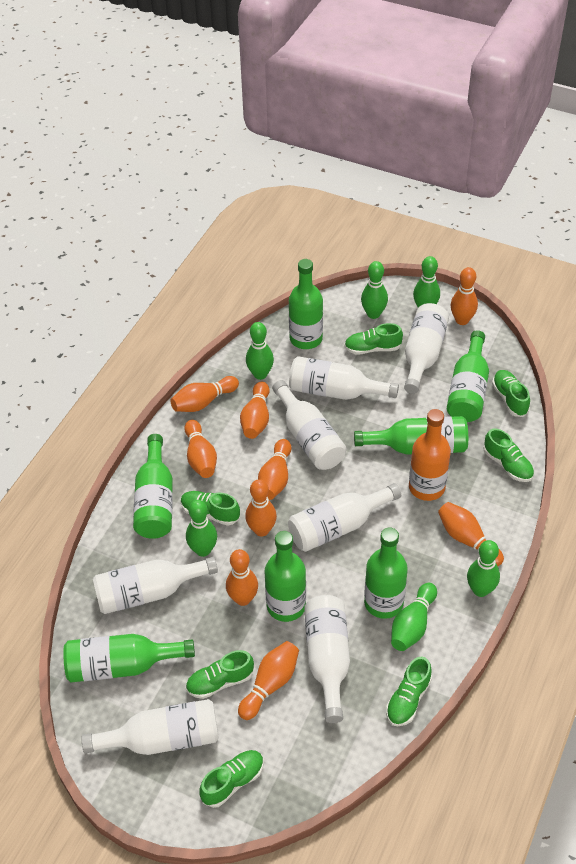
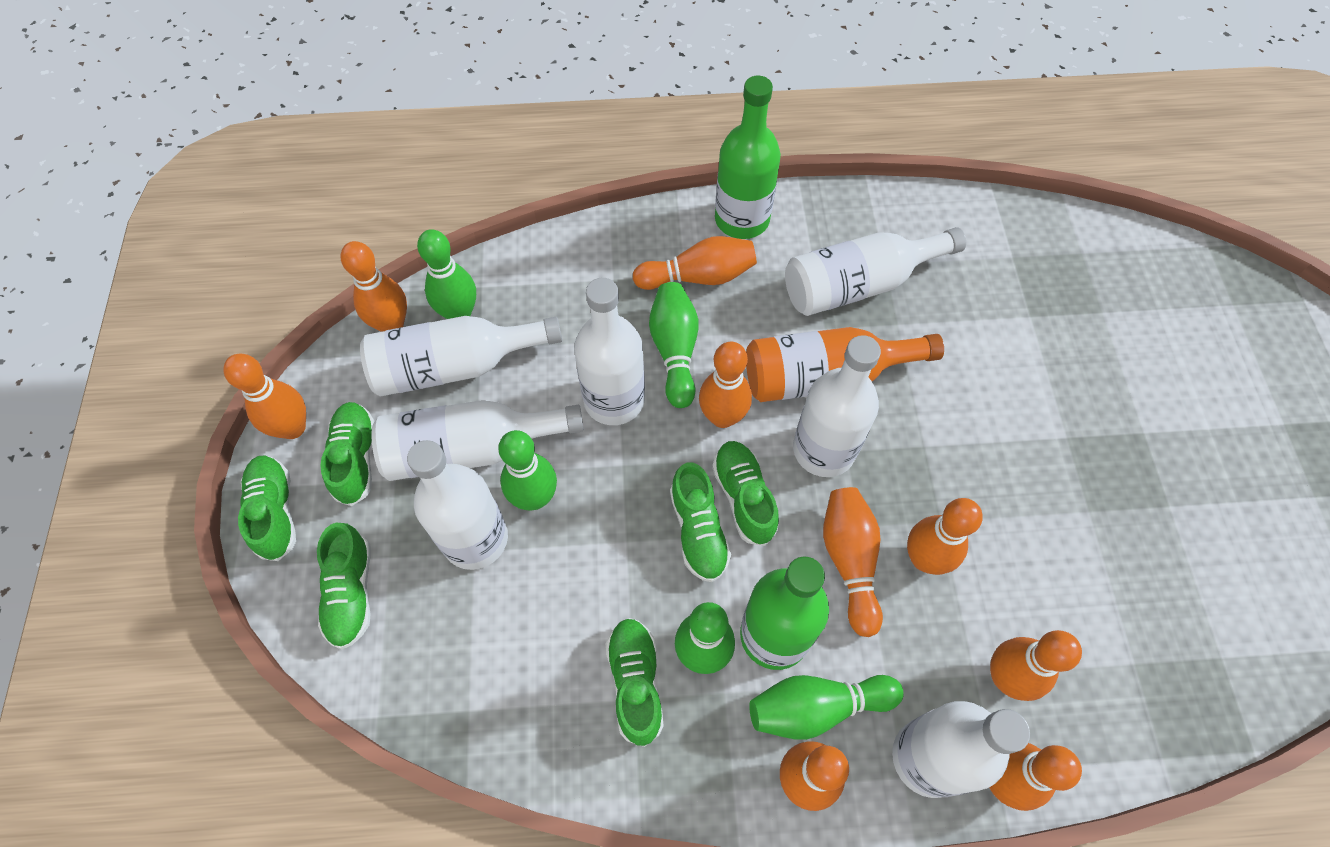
green bottle: 7 -> 2
green bowling pin: 6 -> 5
green shoe: 7 -> 6

